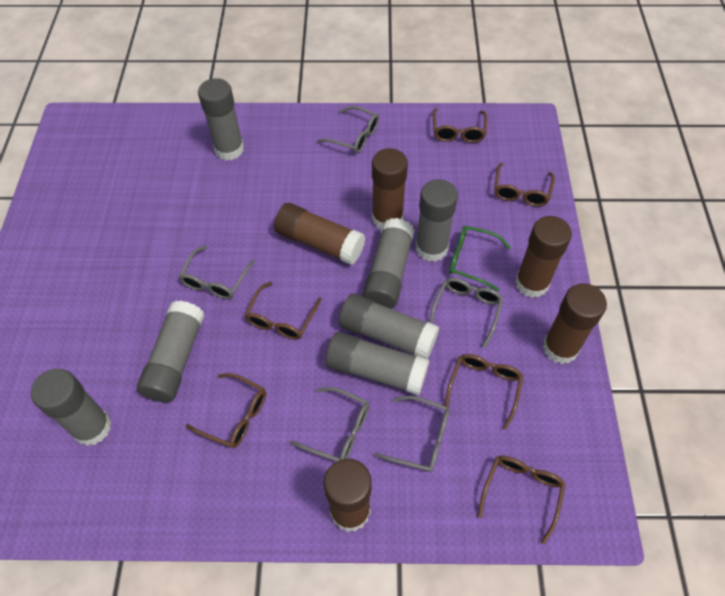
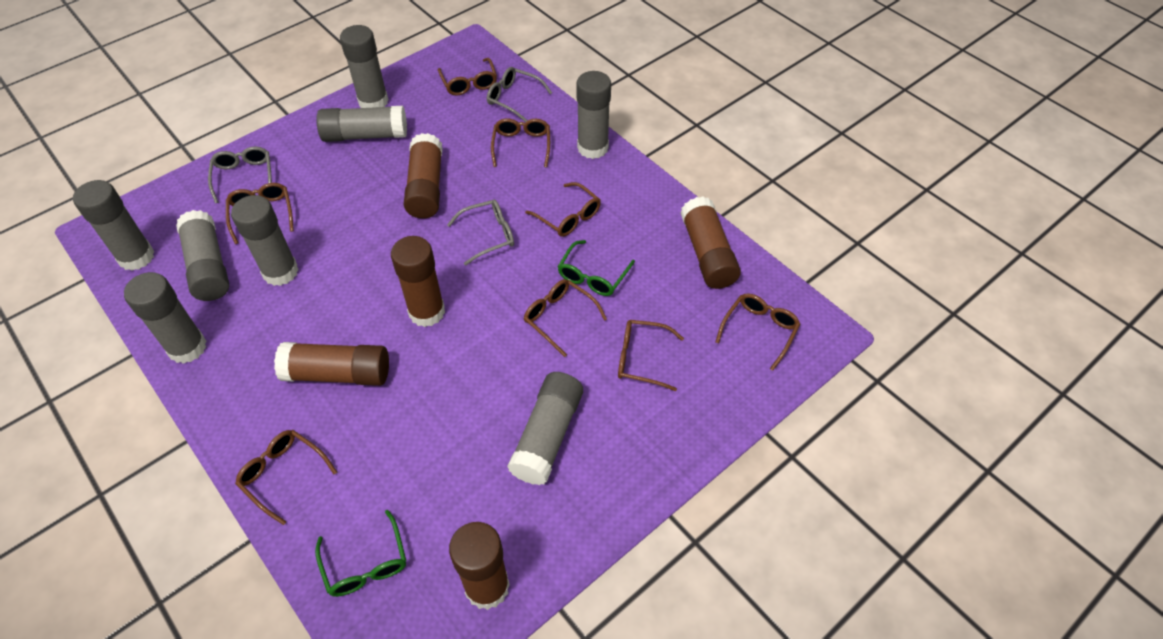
brown glasses: 6 -> 8
green glasses: 1 -> 2
grey glasses: 5 -> 3
grey glue stick: 7 -> 8

